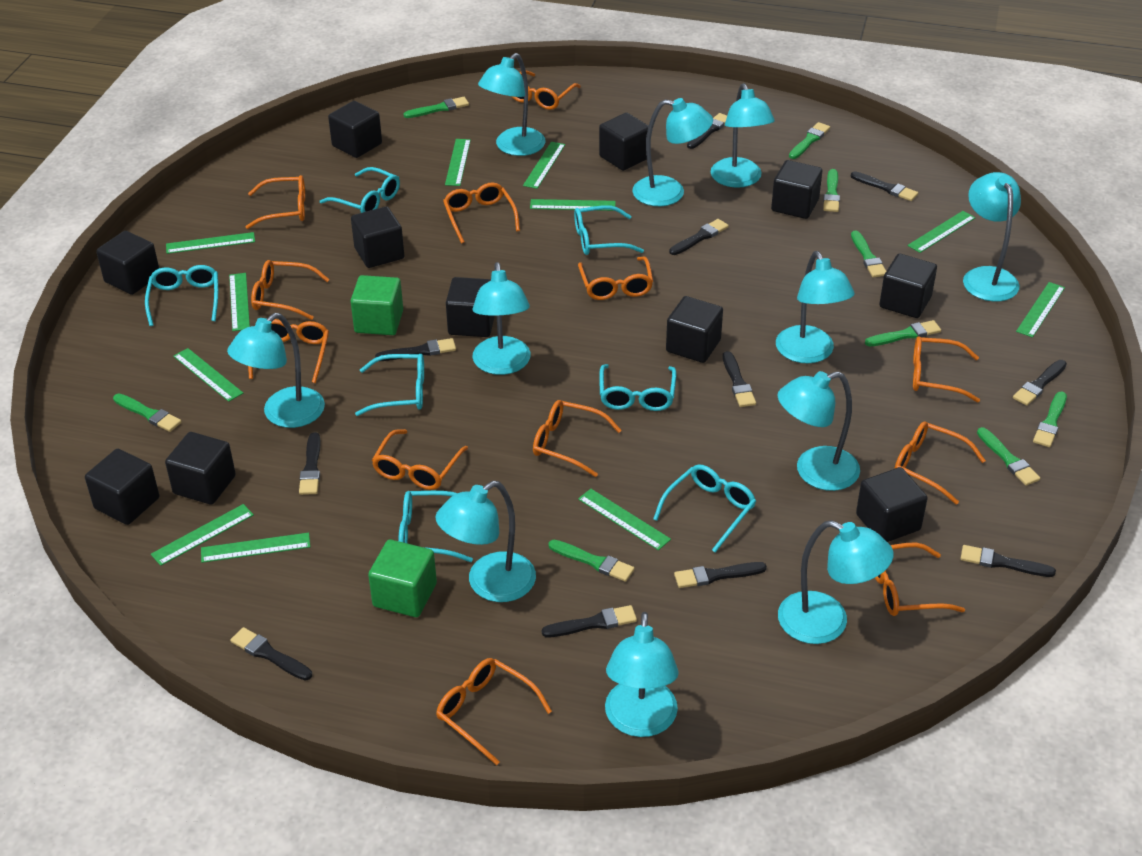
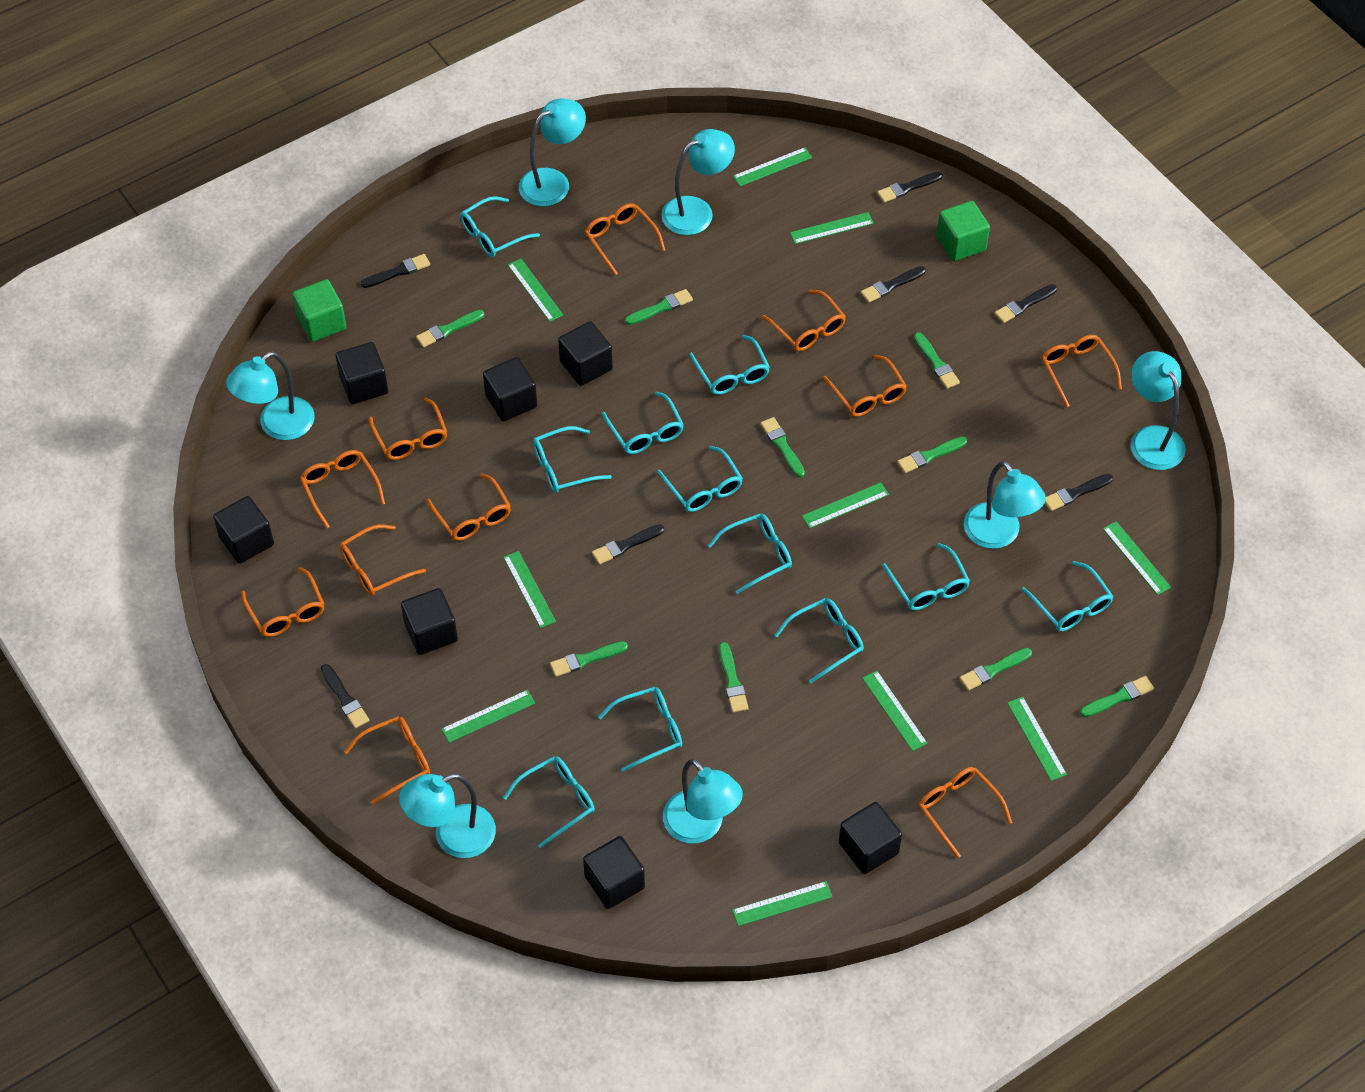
black brush: 11 -> 7
black cube: 11 -> 7
green ruler: 11 -> 10
orange glasses: 12 -> 11
turquoise glasses: 7 -> 11
turquoise lamp: 11 -> 7

